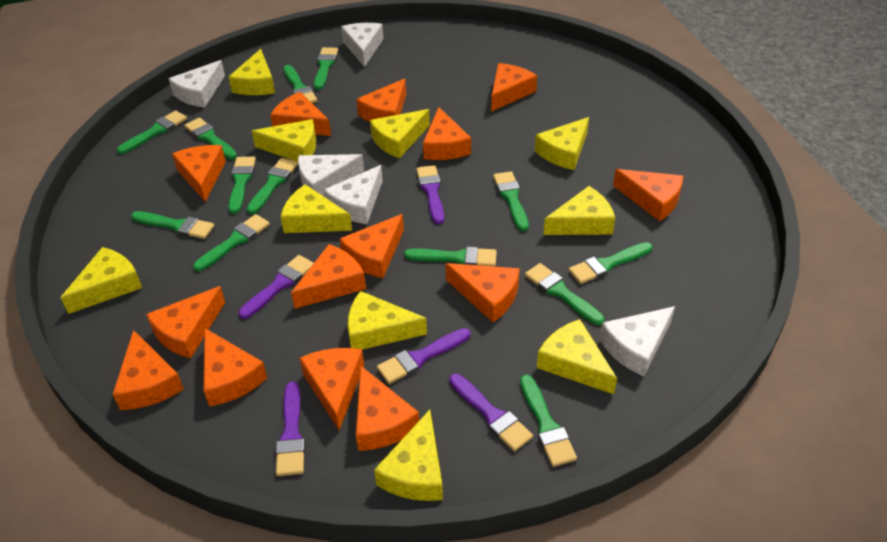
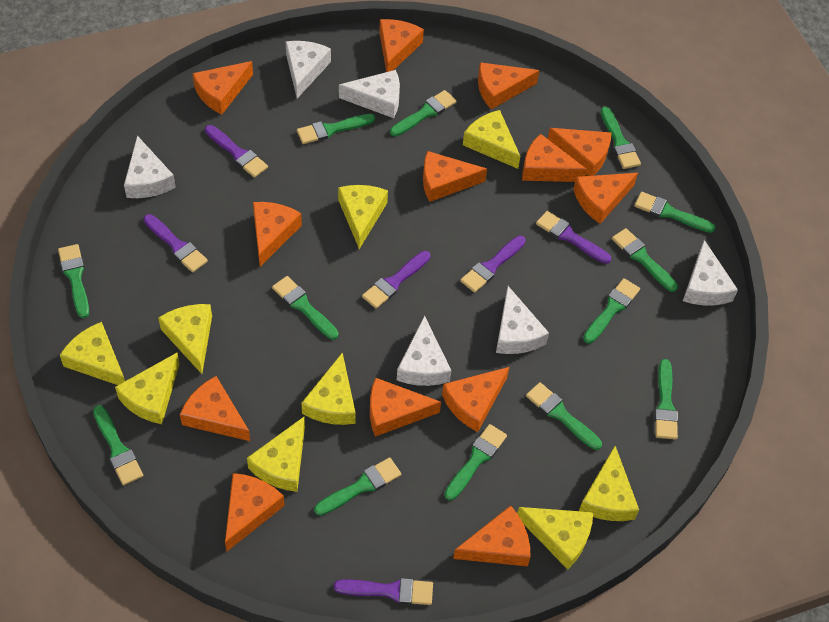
orange cheese: 14 -> 13
purple brush: 5 -> 6
white cheese: 5 -> 6
yellow cheese: 10 -> 9

